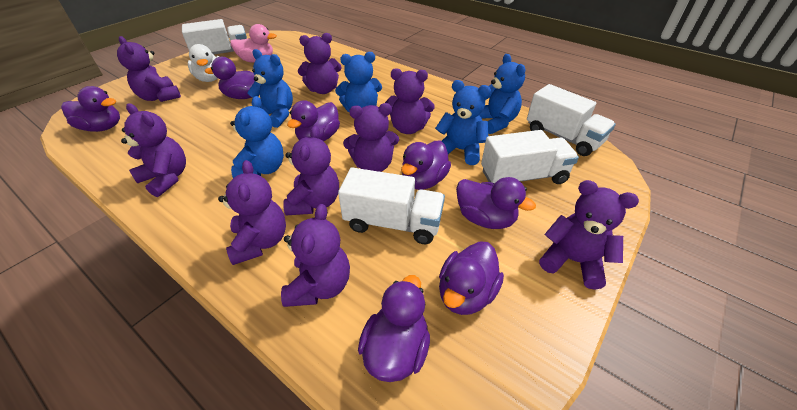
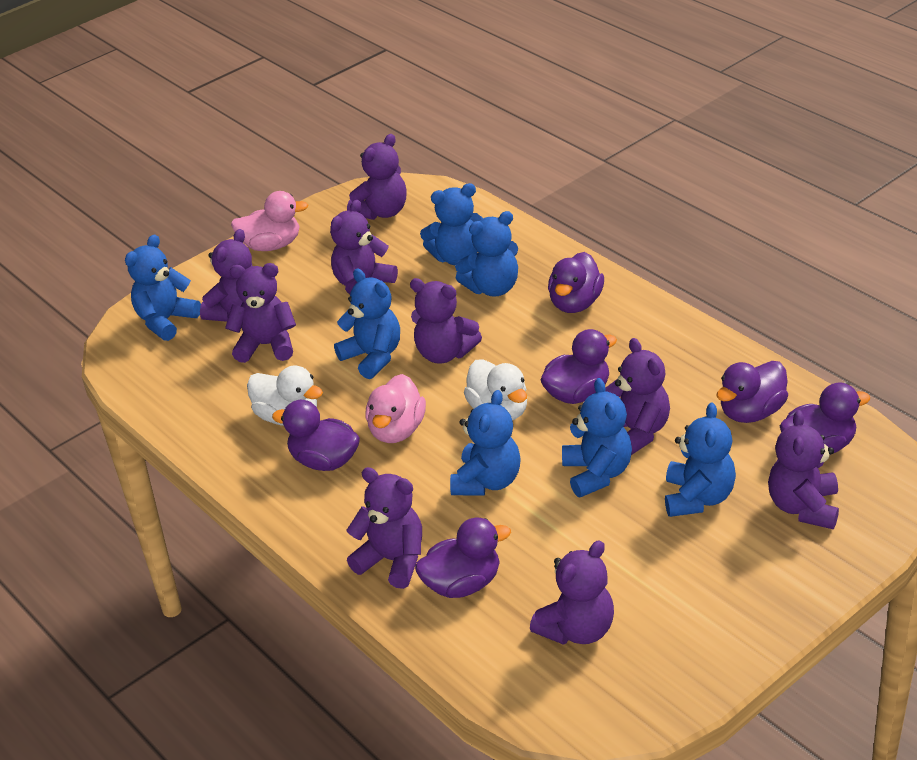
blue teddy bear: 5 -> 7
pink duck: 1 -> 2
purple duck: 7 -> 6
white duck: 1 -> 2
white truck: 4 -> 0

